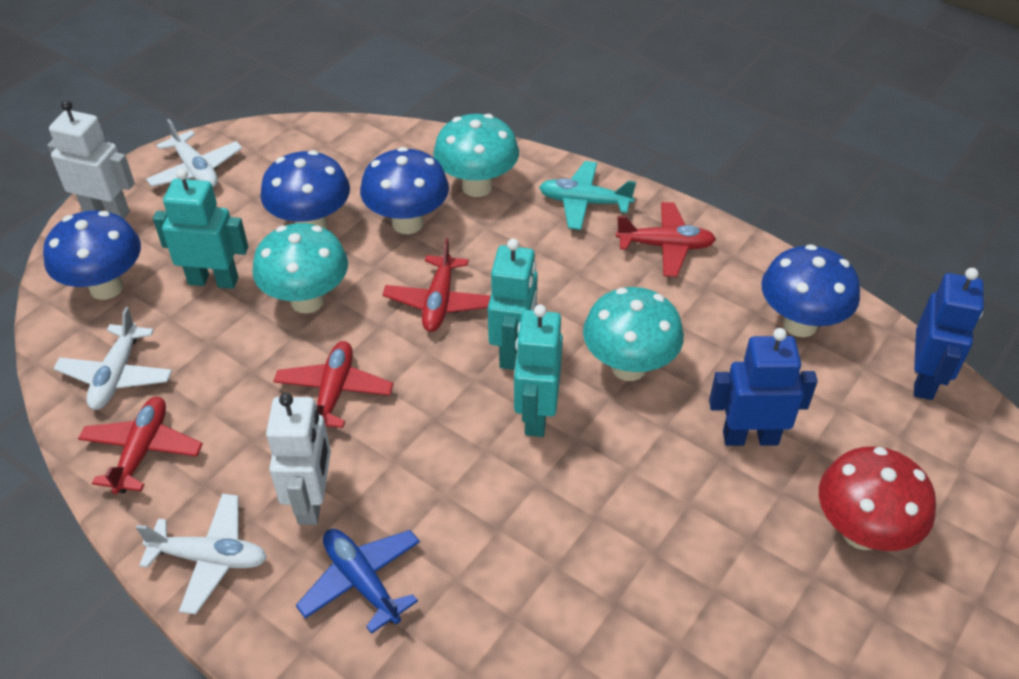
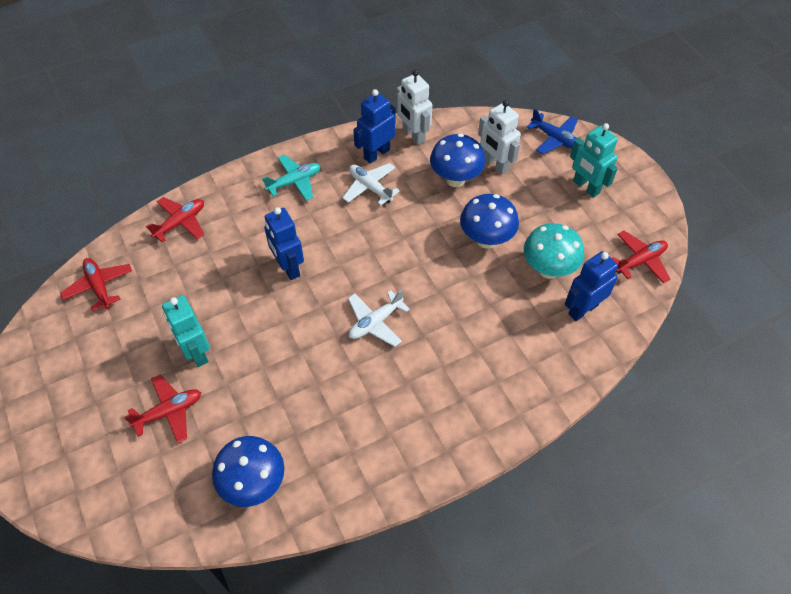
blue mushroom: 4 -> 3
blue robot: 2 -> 3
red mushroom: 1 -> 0
turquoise mushroom: 3 -> 1
turquoise robot: 3 -> 2
white plane: 3 -> 2

